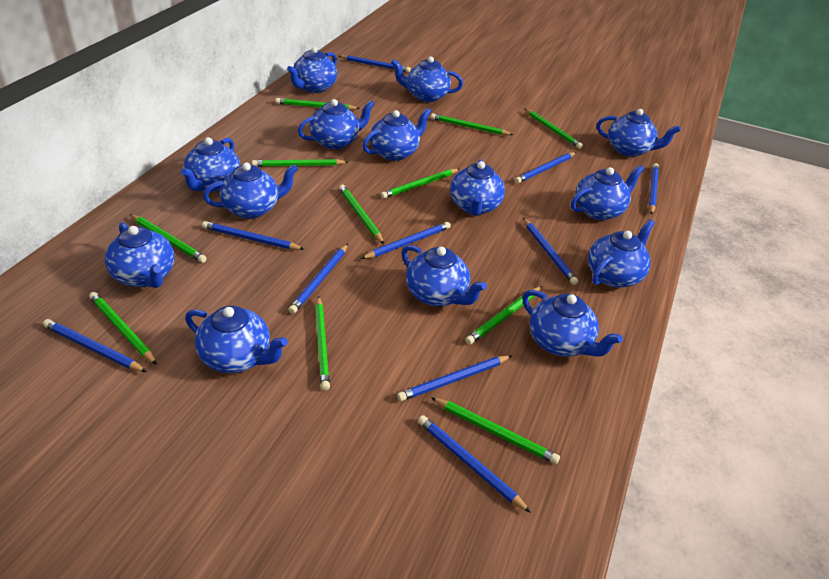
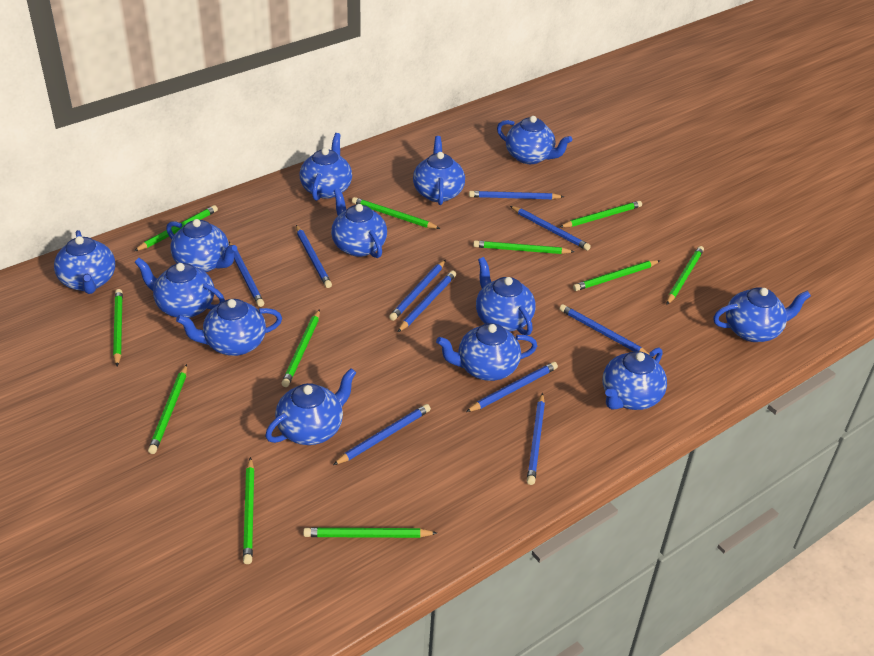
blue teapot: 14 -> 13

